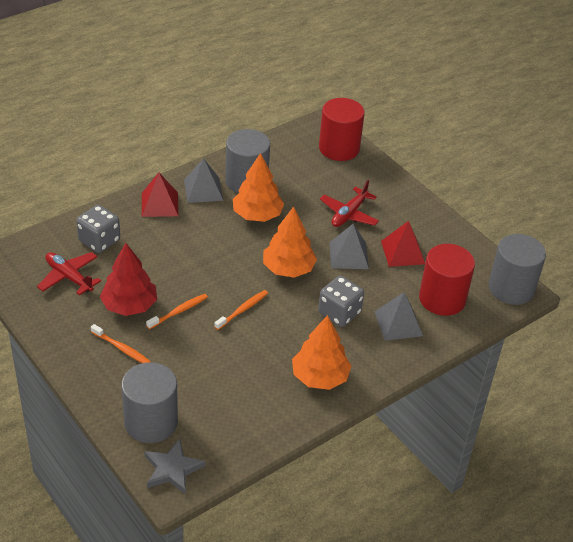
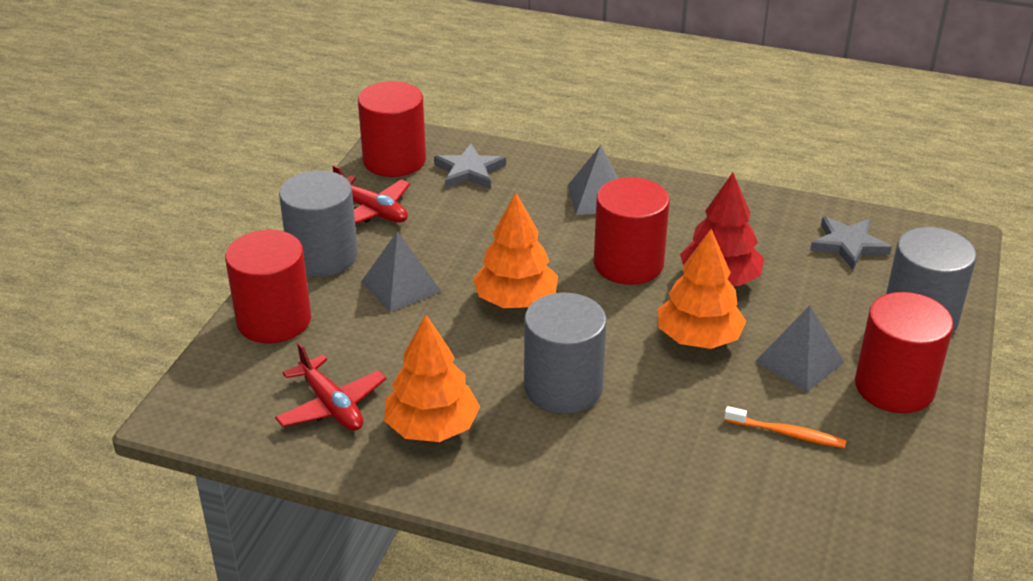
grey dice: 2 -> 0
grey star: 1 -> 2
orange toothbrush: 3 -> 1
red cylinder: 2 -> 4
red pyramid: 2 -> 0

